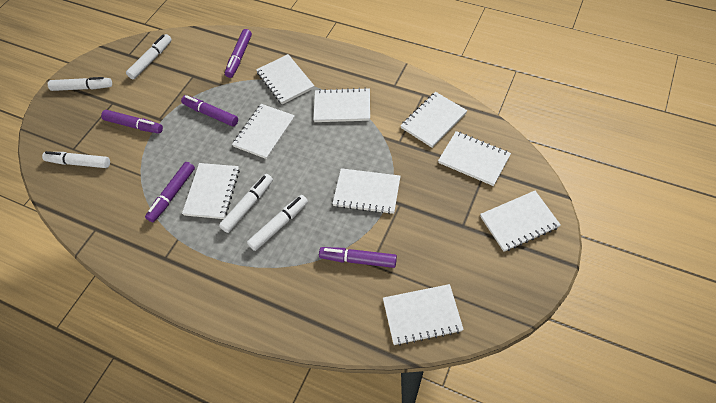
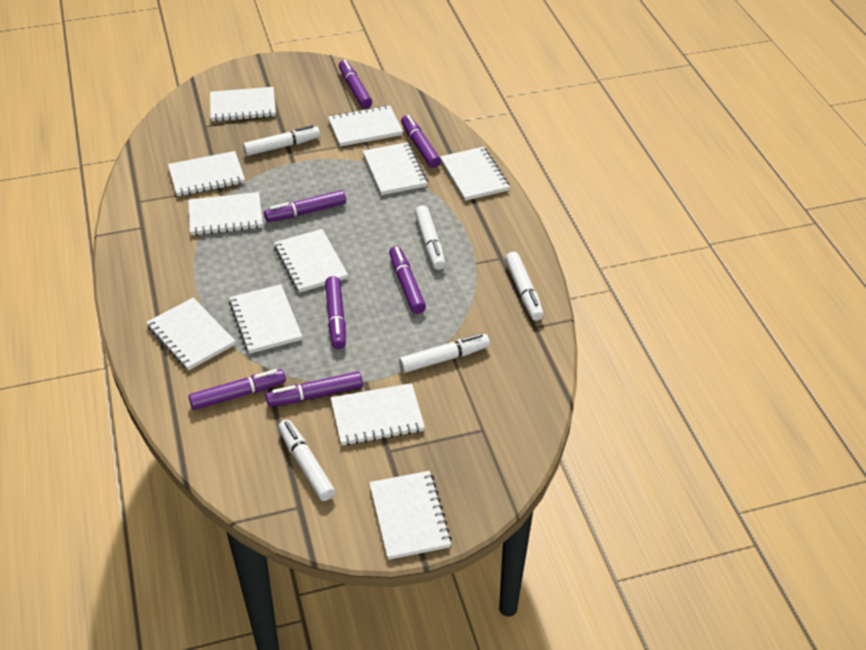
purple marker: 5 -> 7
white notebook: 9 -> 11

